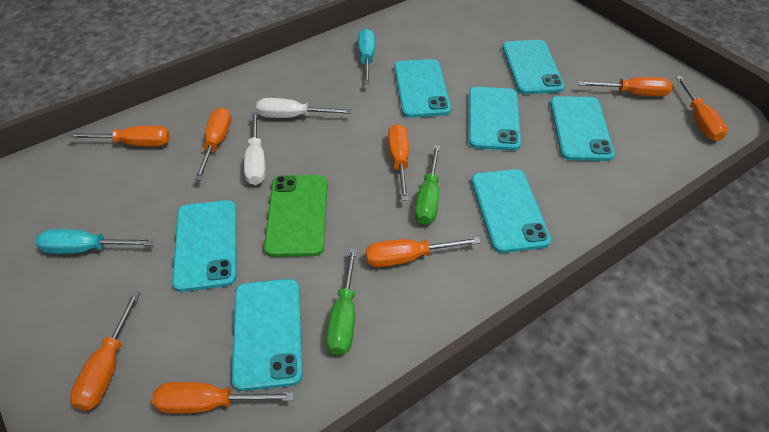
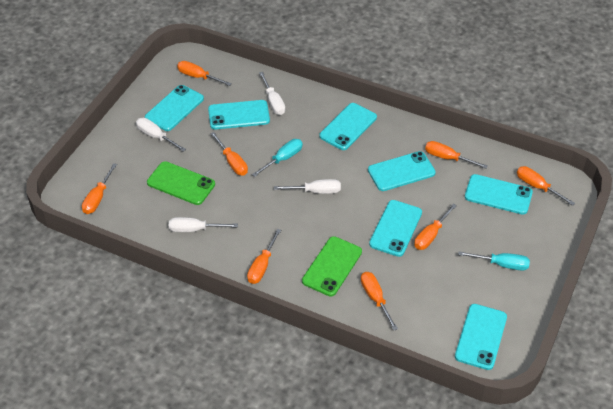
green phone: 1 -> 2
green screwdriver: 2 -> 0
white screwdriver: 2 -> 4

